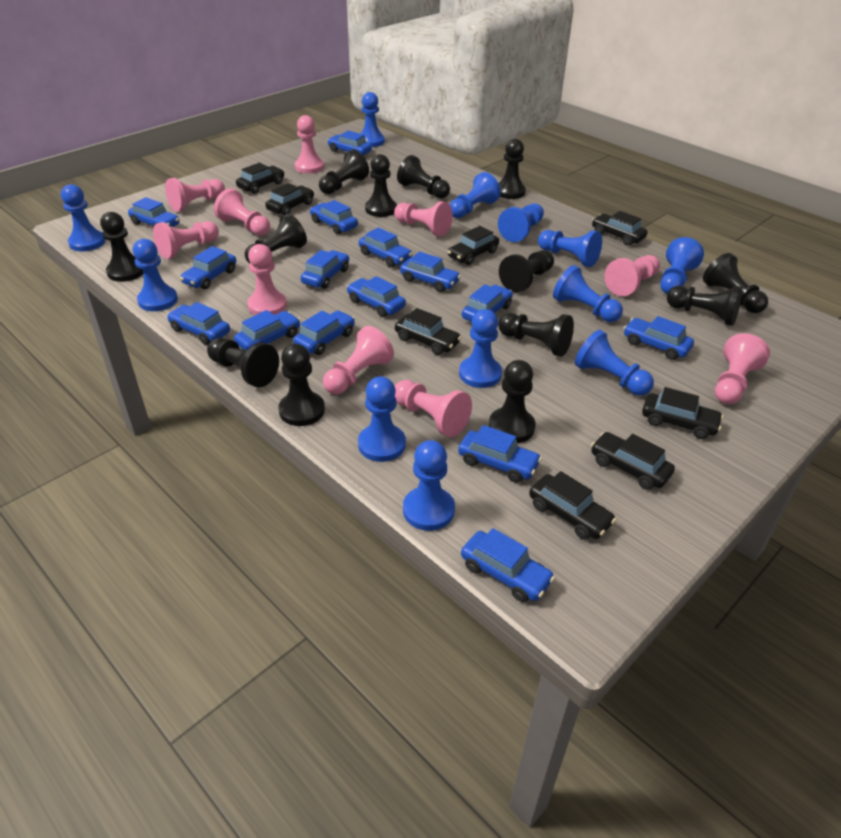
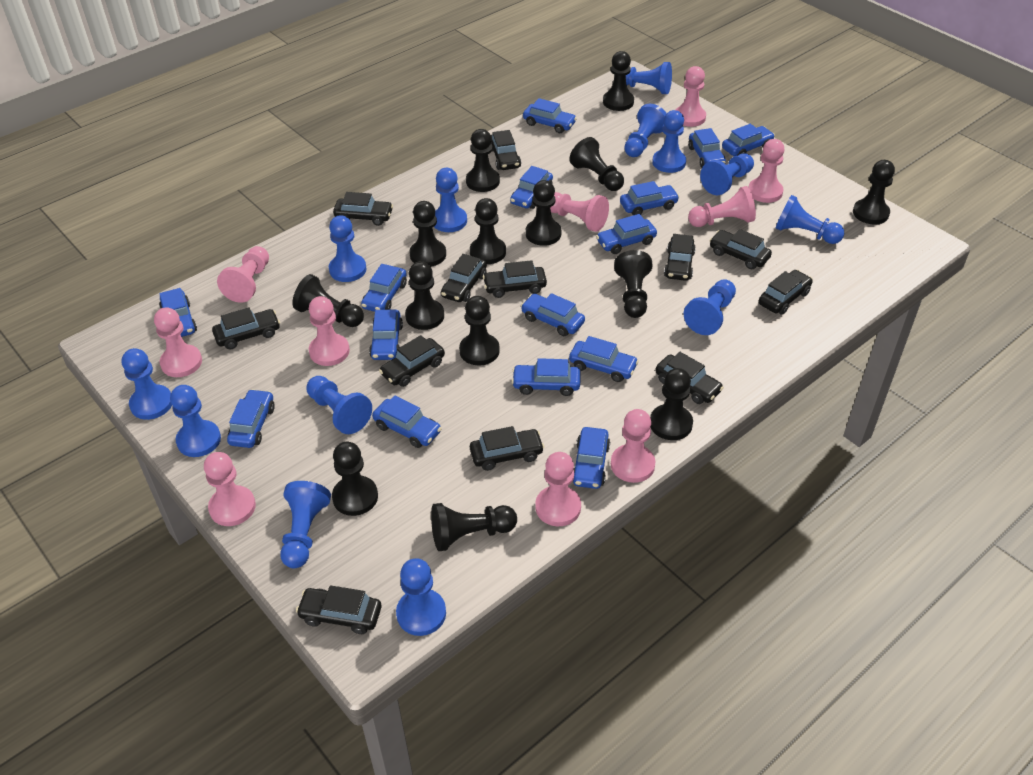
black car: 8 -> 12
black pawn: 13 -> 14
blue pawn: 12 -> 13

